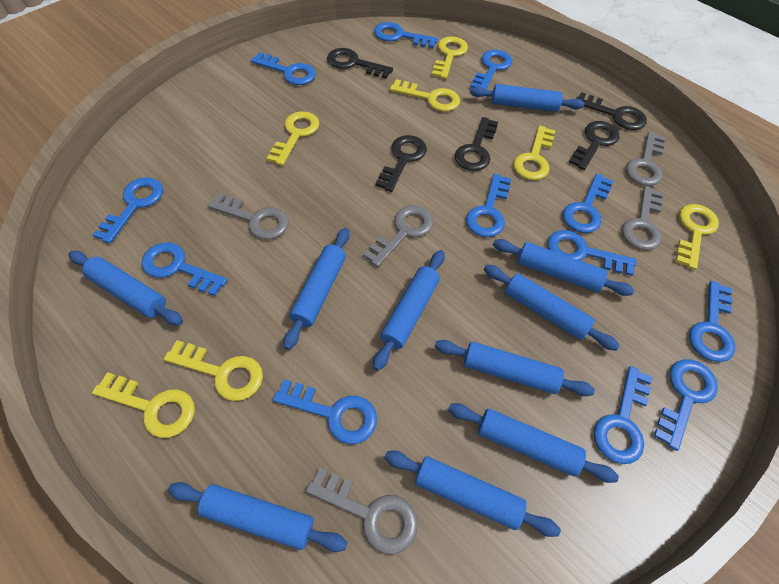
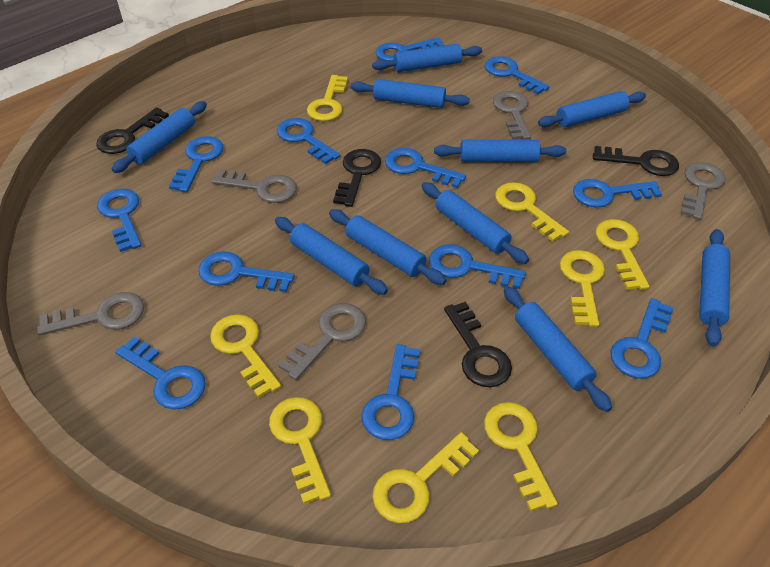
black key: 5 -> 4
yellow key: 7 -> 8

